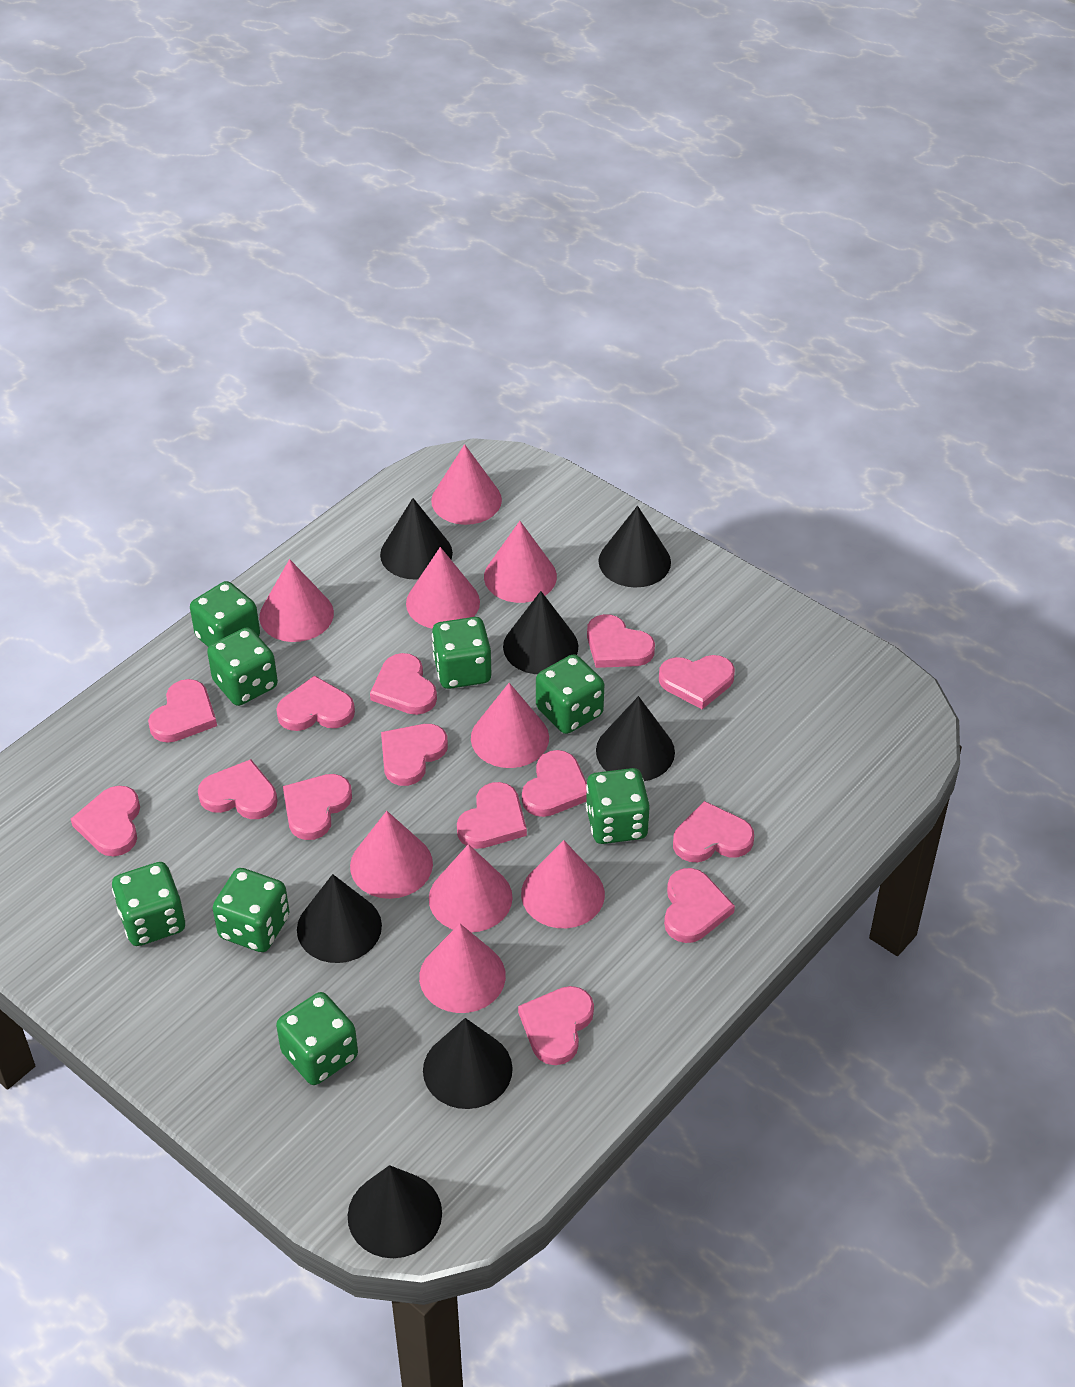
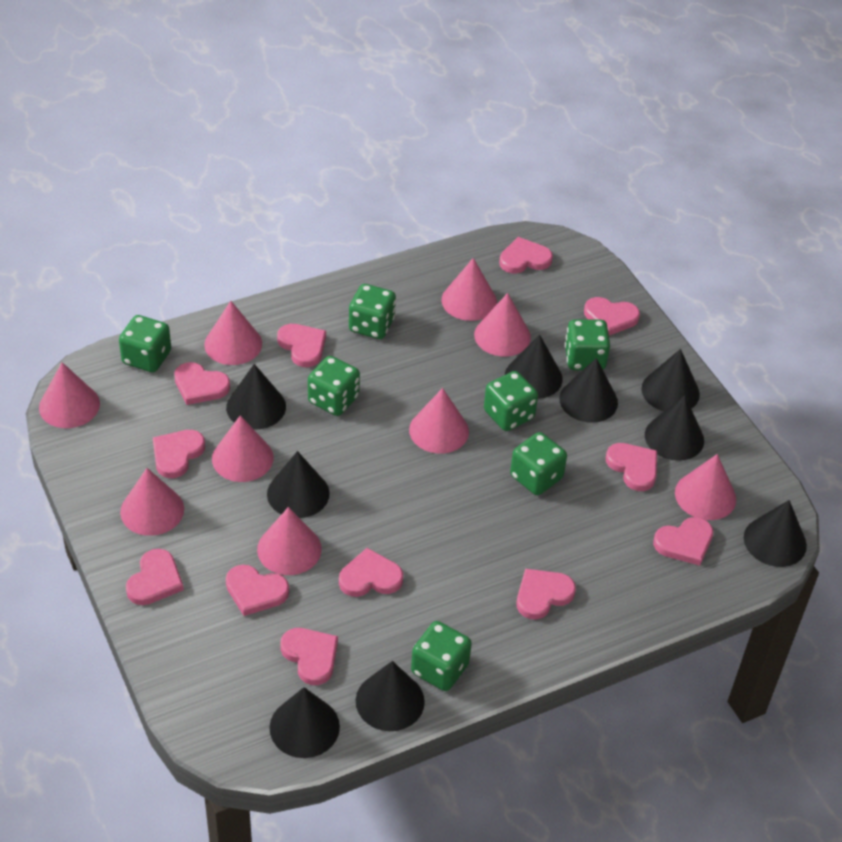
black cone: 7 -> 9
green dice: 8 -> 7
pink heart: 14 -> 12

